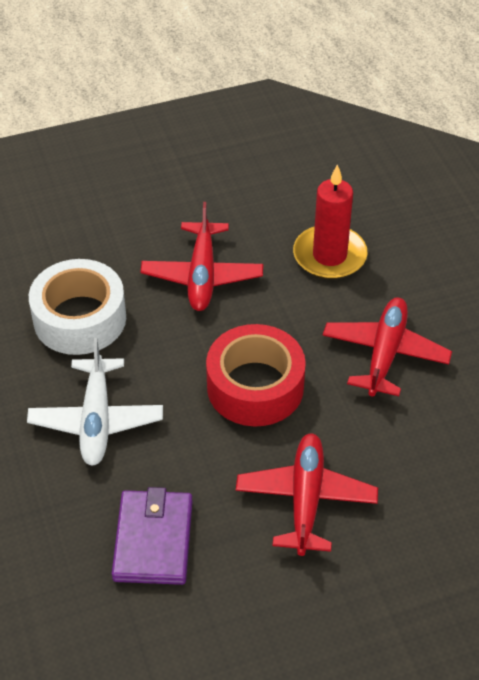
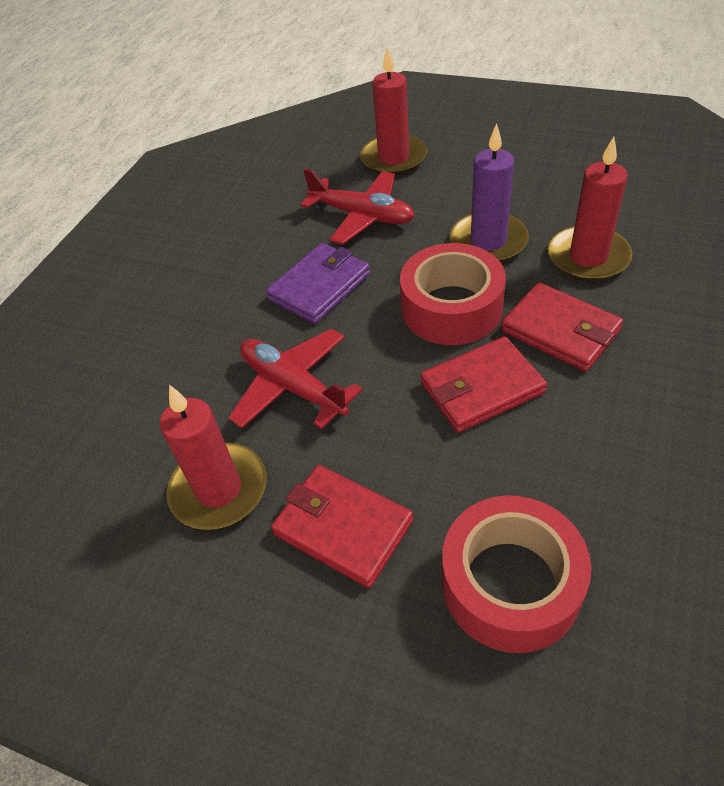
purple candle: 0 -> 1
red candle: 1 -> 3
red plane: 3 -> 2
red tape: 1 -> 2
red wallet: 0 -> 3
white plane: 1 -> 0
white tape: 1 -> 0

